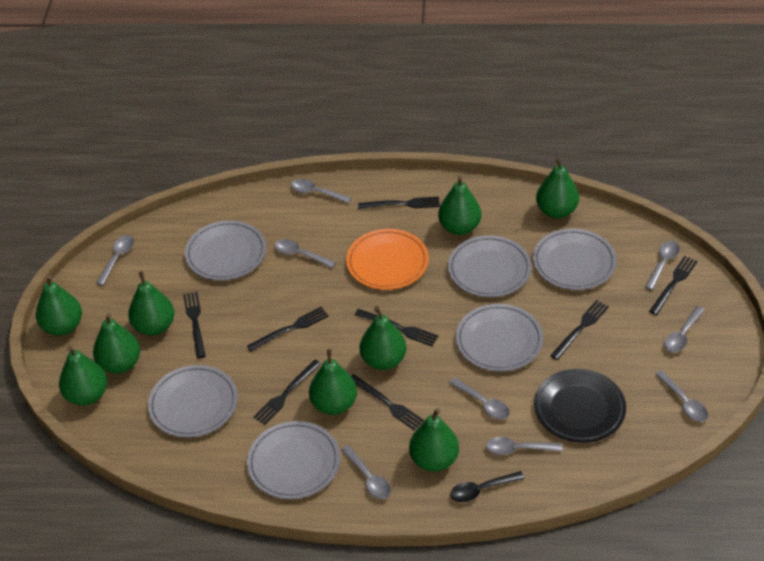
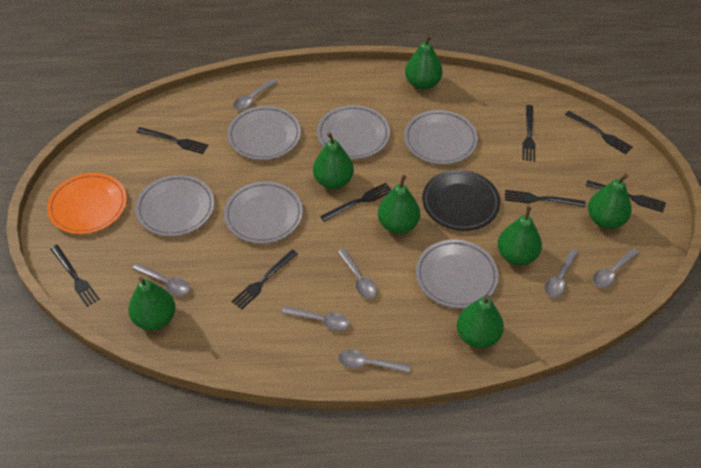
black spoon: 1 -> 0
green pear: 9 -> 7
grey spoon: 9 -> 7

